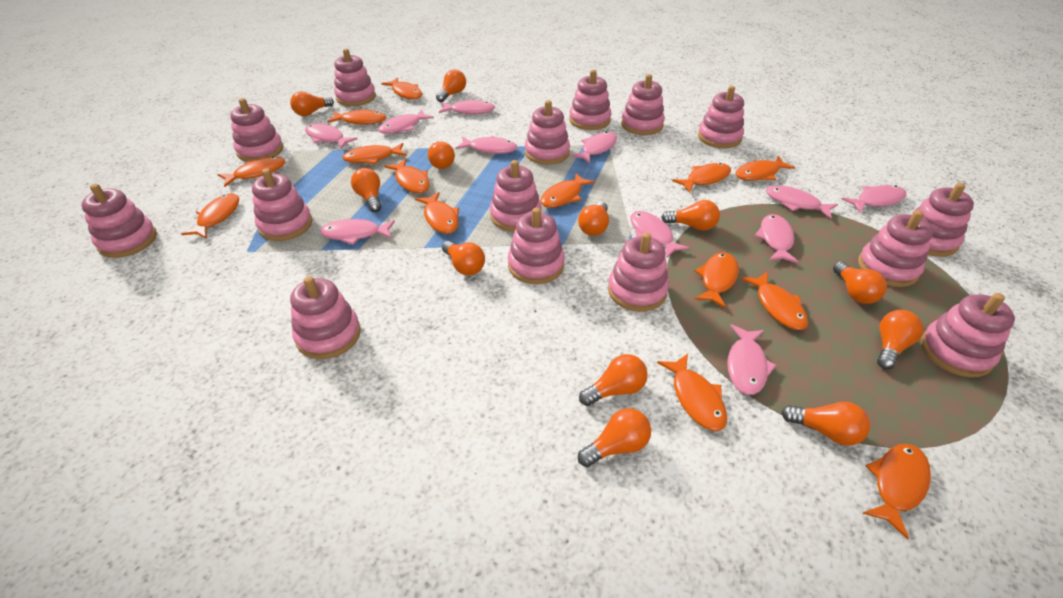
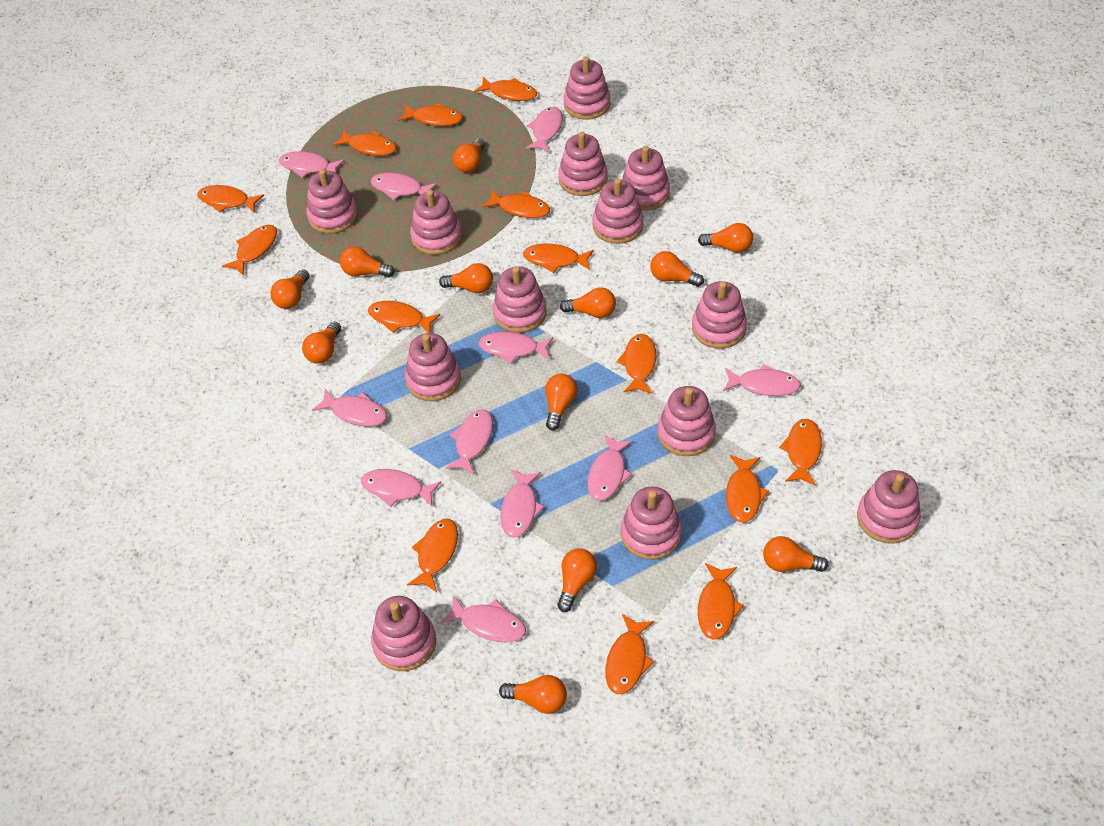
pink stacking toy: 15 -> 13

